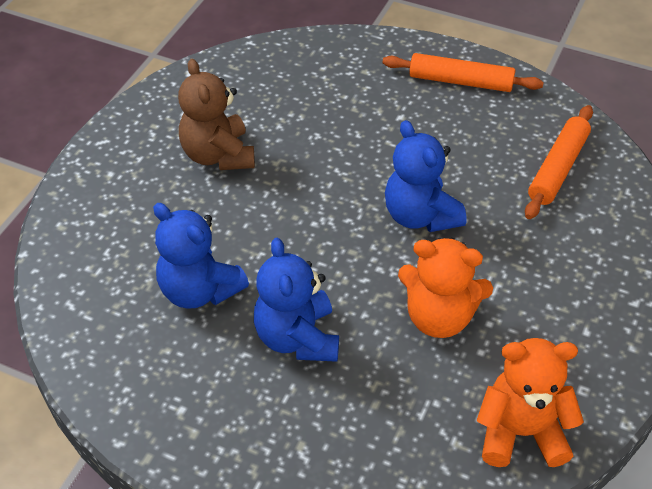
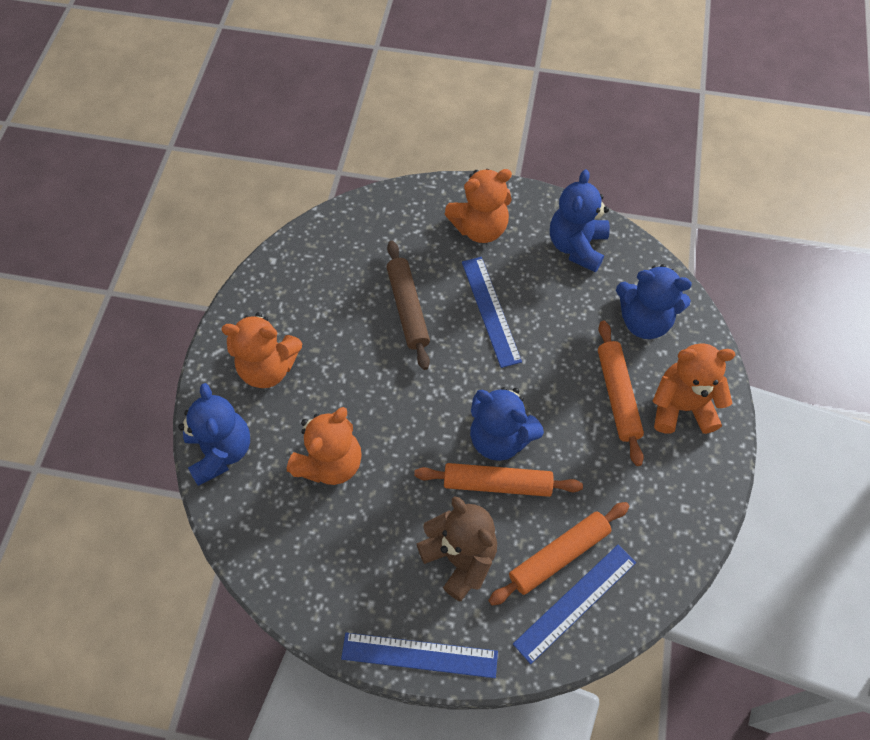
blue ruler: 0 -> 3
blue teddy bear: 3 -> 4
brown rolling pin: 0 -> 1
orange rolling pin: 2 -> 3
orange teddy bear: 2 -> 4

